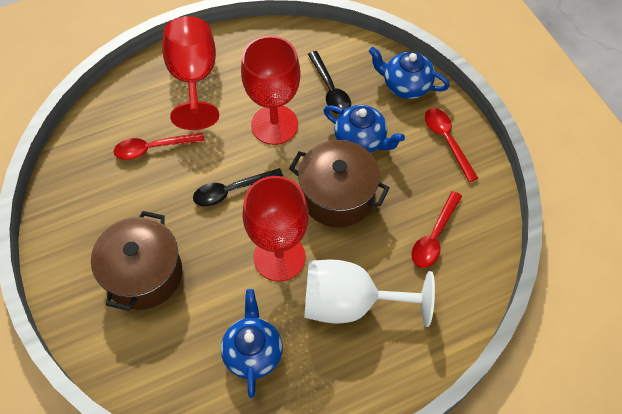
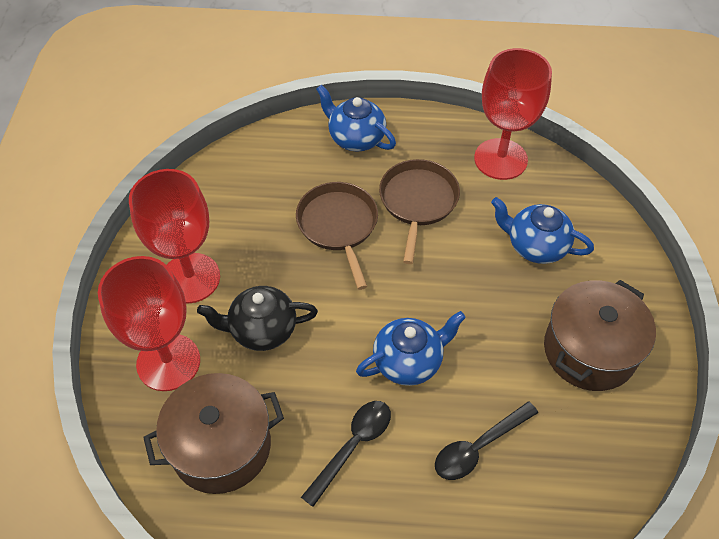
black teapot: 0 -> 1
brown pan: 0 -> 2
red spoon: 3 -> 0
white goblet: 1 -> 0

